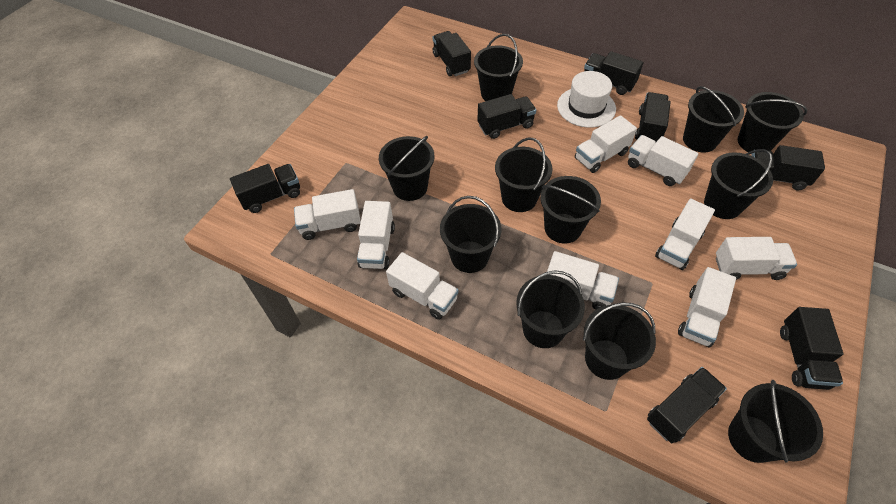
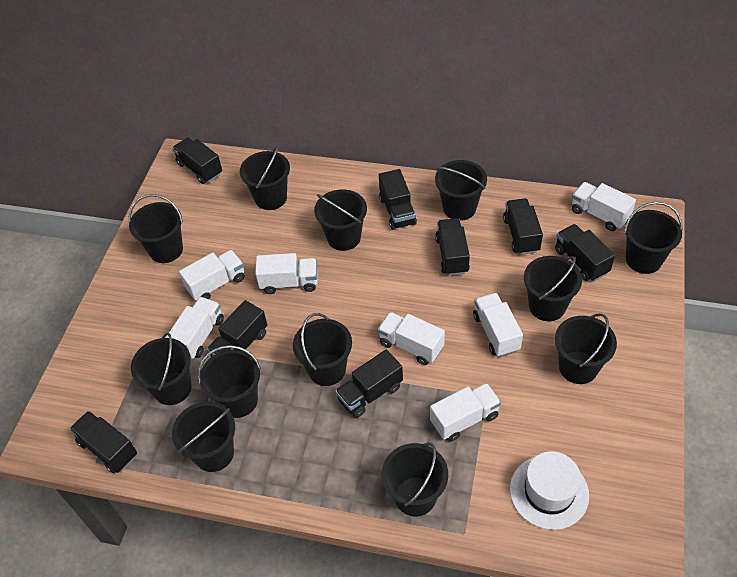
black bucket: 11 -> 12
white truck: 9 -> 7

